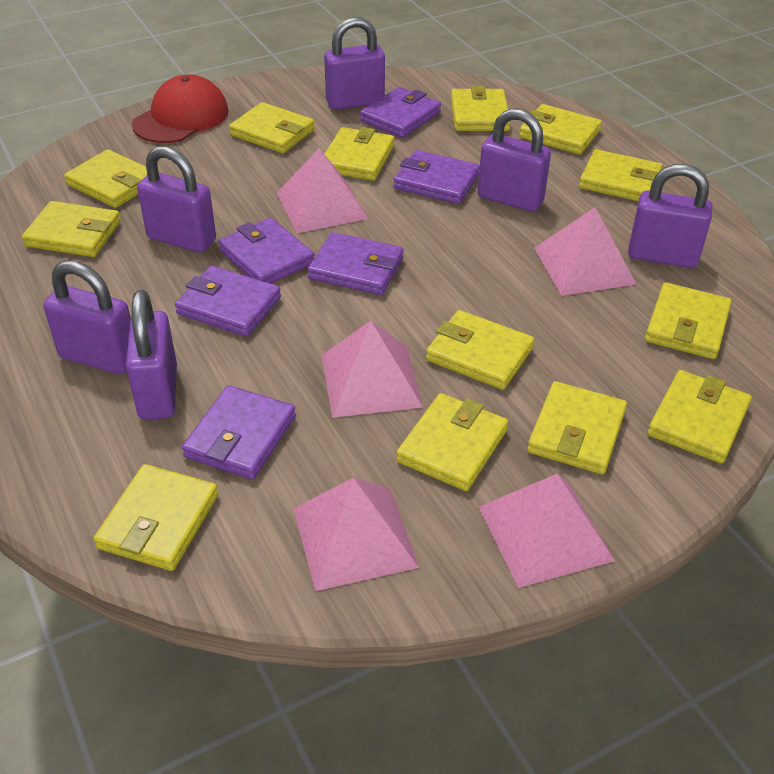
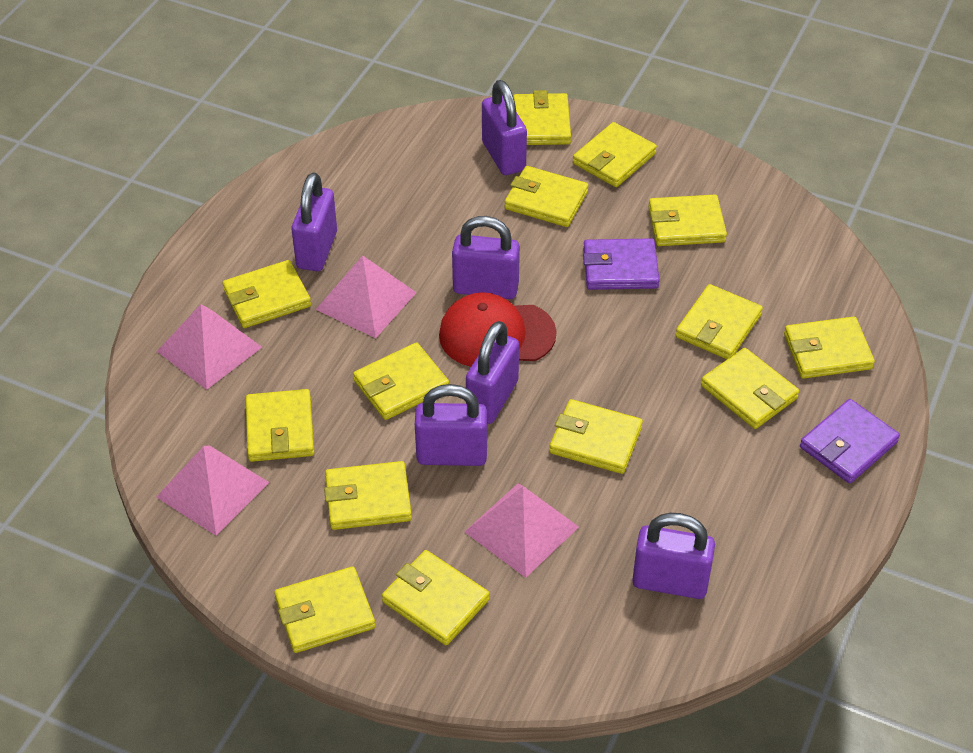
pink pyramid: 5 -> 4
purple wallet: 6 -> 2
yellow wallet: 13 -> 14

